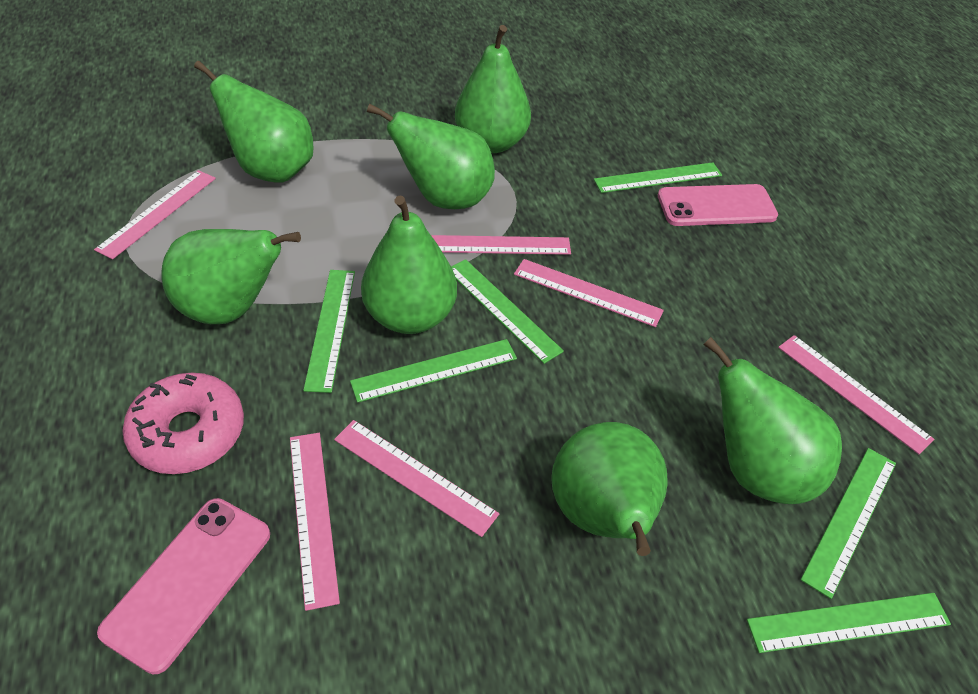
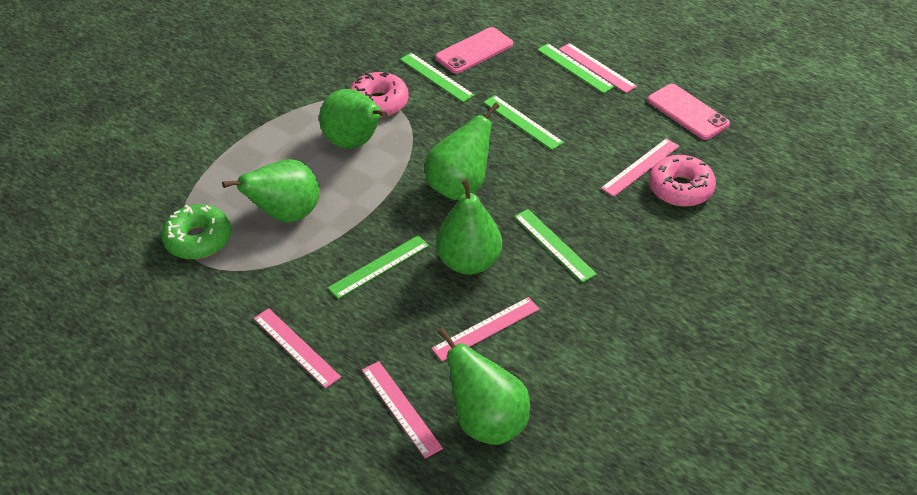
green donut: 0 -> 1
green pear: 7 -> 5
green ruler: 6 -> 5
pink donut: 1 -> 2
pink ruler: 6 -> 5

